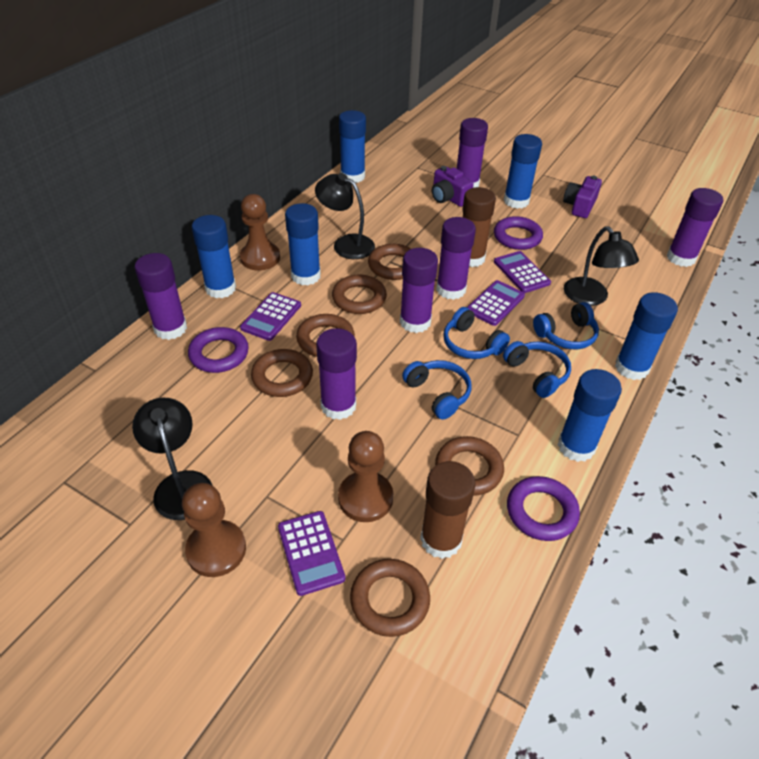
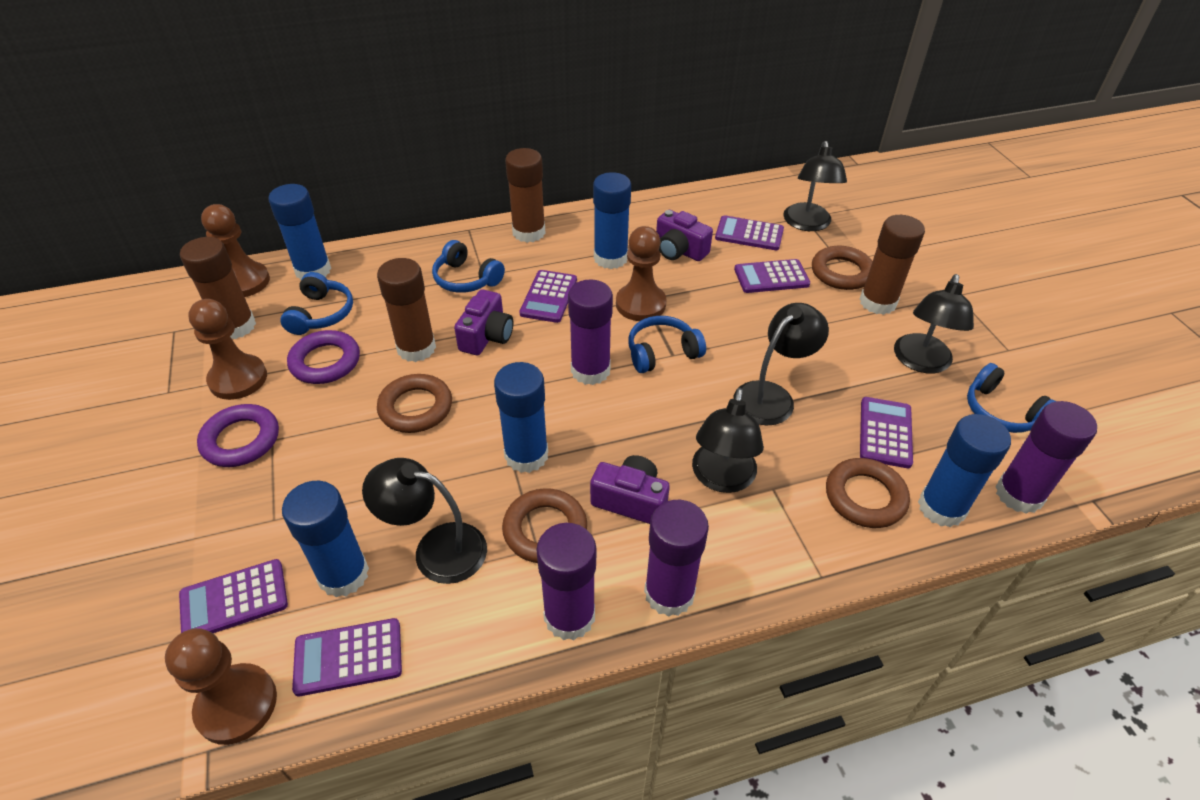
black lamp: 3 -> 5
blue glue stick: 6 -> 5
brown glue stick: 2 -> 4
brown pawn: 3 -> 4
brown ring: 6 -> 4
purple calculator: 4 -> 6
purple camera: 2 -> 3
purple glue stick: 6 -> 4
purple ring: 3 -> 2

